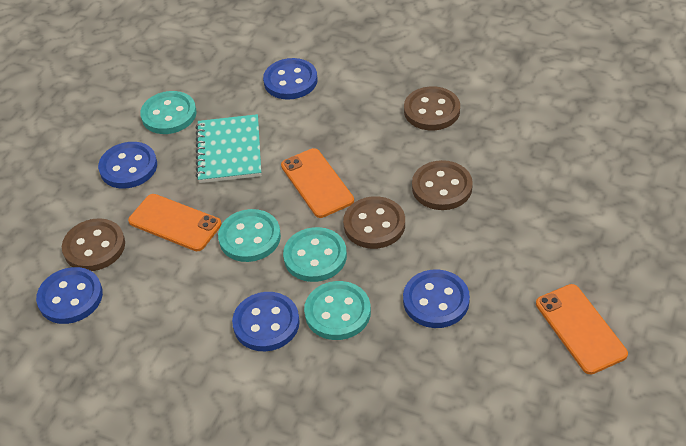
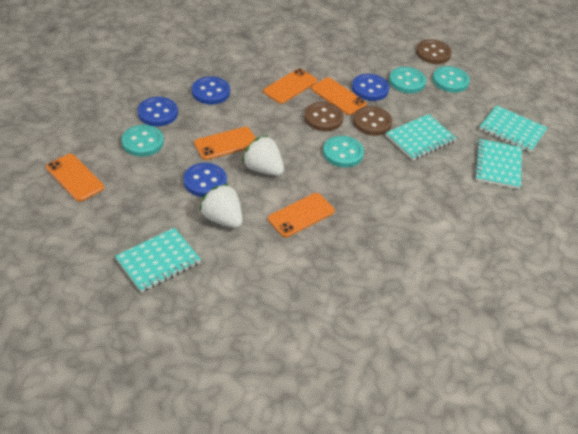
blue button: 5 -> 4
brown button: 4 -> 3
orange phone: 3 -> 5
turquoise notebook: 1 -> 4
white strawberry: 0 -> 2

